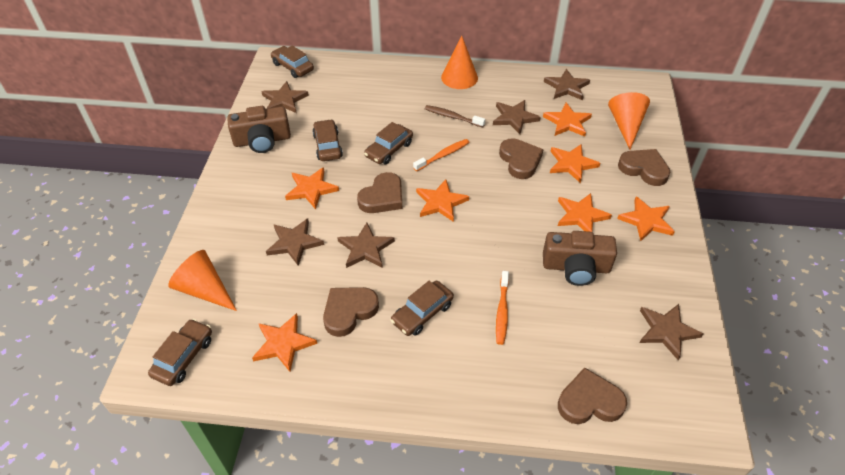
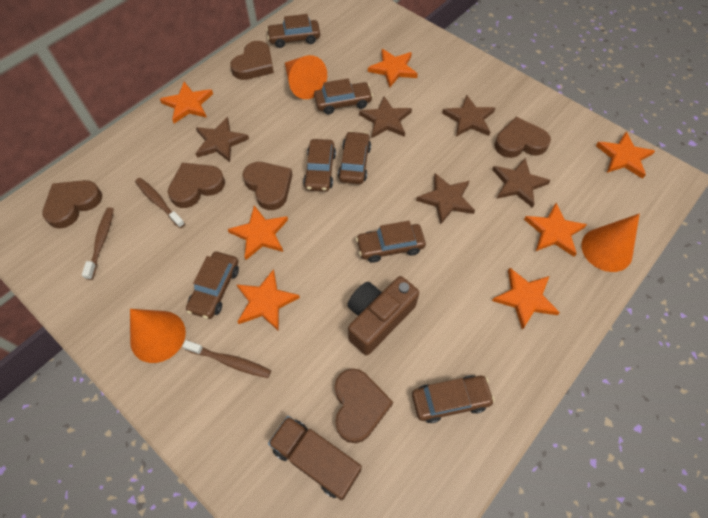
brown camera: 2 -> 1
brown car: 5 -> 7
brown heart: 5 -> 6
brown star: 6 -> 5
brown toothbrush: 1 -> 3
brown truck: 0 -> 1
orange toothbrush: 2 -> 0

